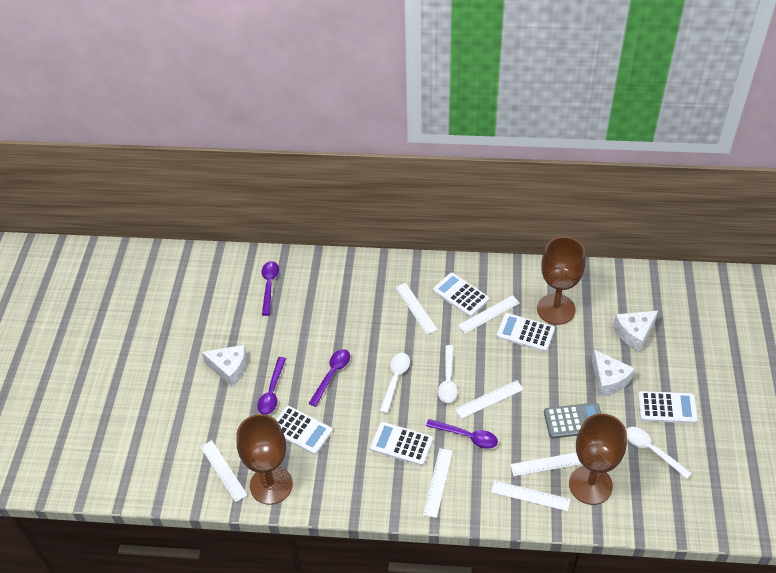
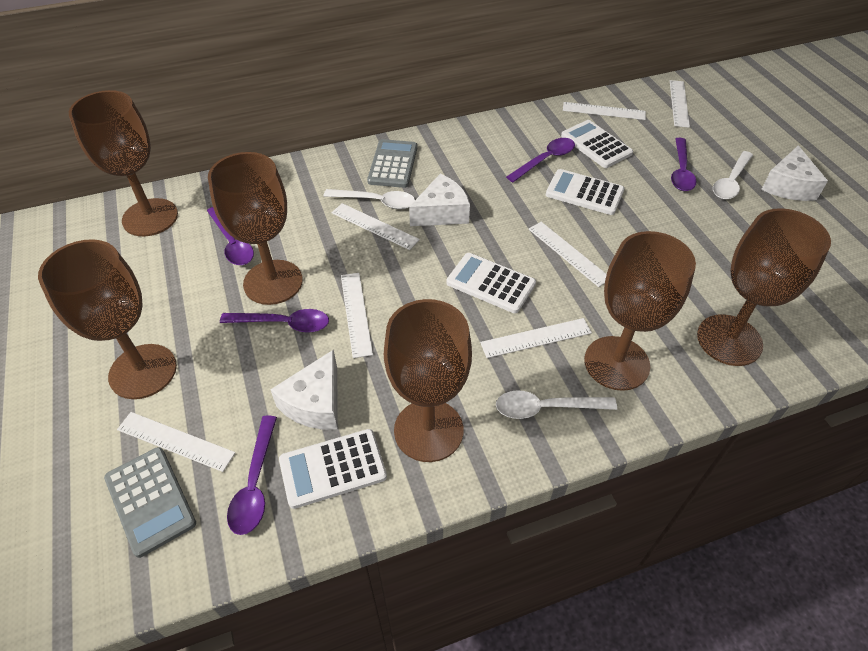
brown goblet: 3 -> 6
grey calculator: 1 -> 2
purple spoon: 4 -> 5
white calculator: 5 -> 4

